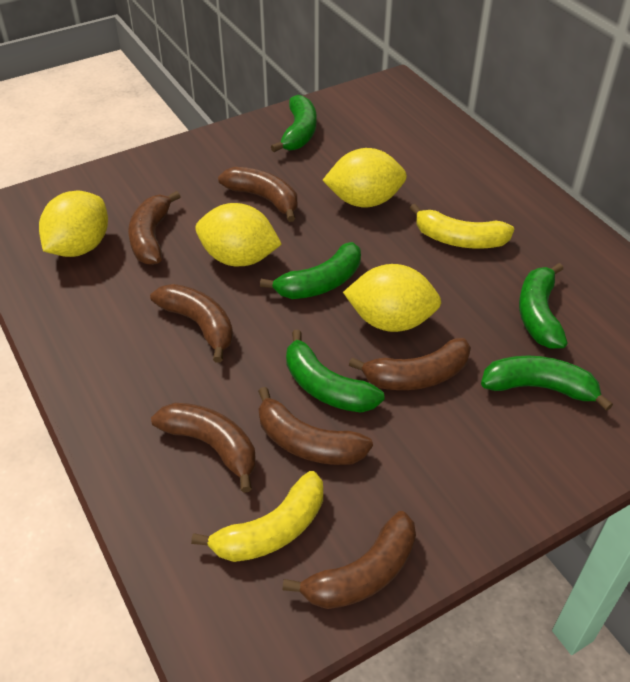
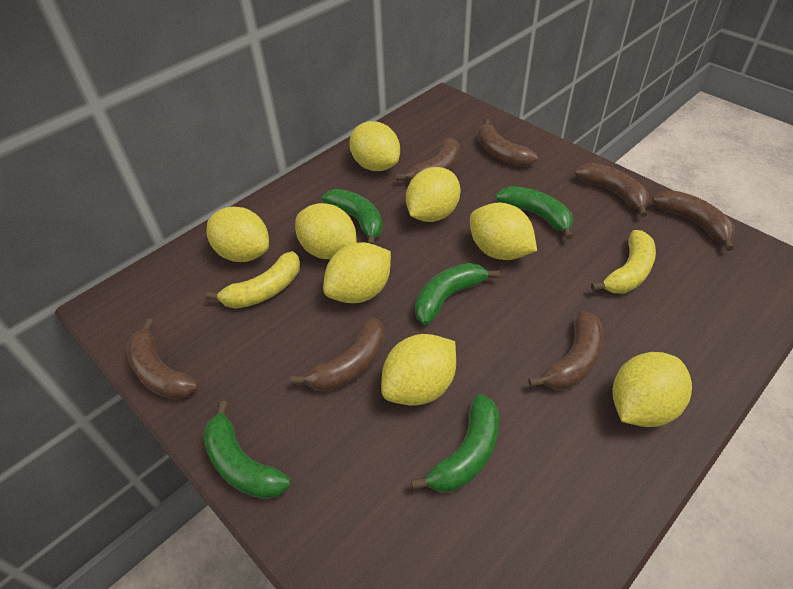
yellow lemon: 4 -> 8

